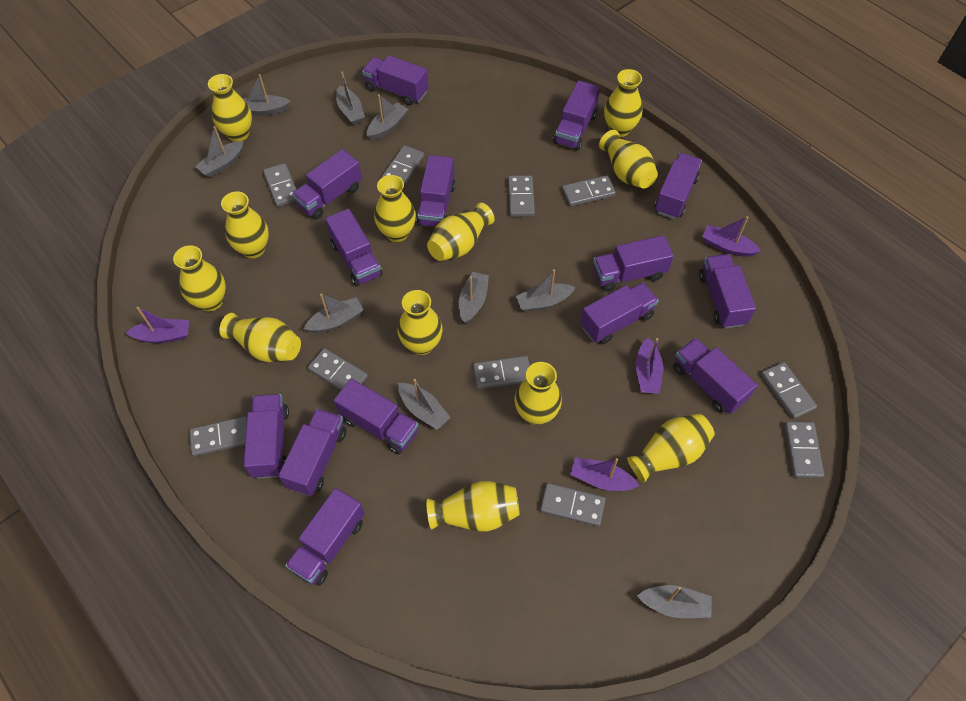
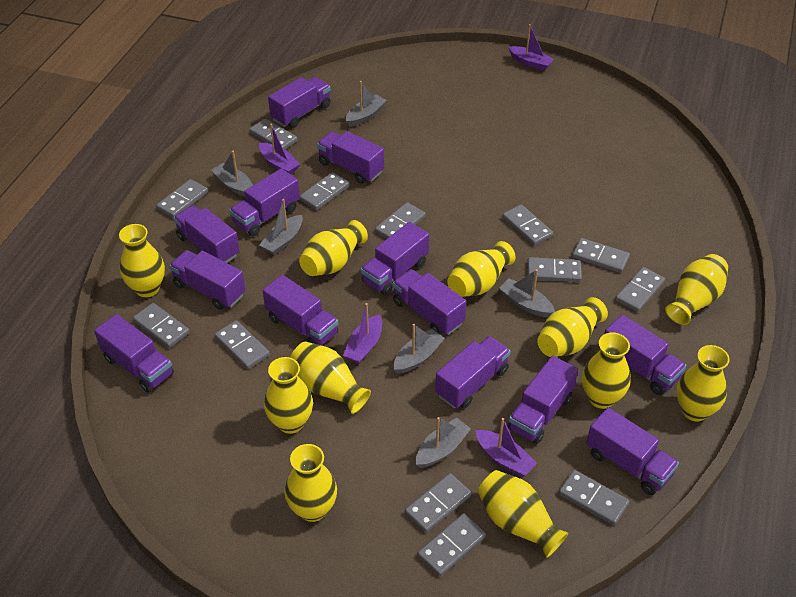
grey boat: 9 -> 6
grey domino: 10 -> 13
purple truck: 14 -> 13
yellow vase: 12 -> 11

